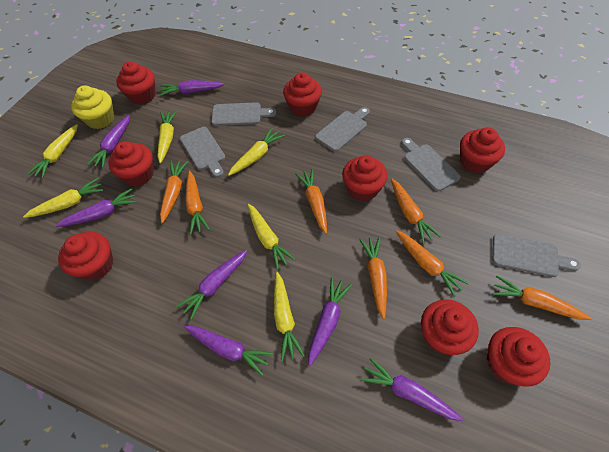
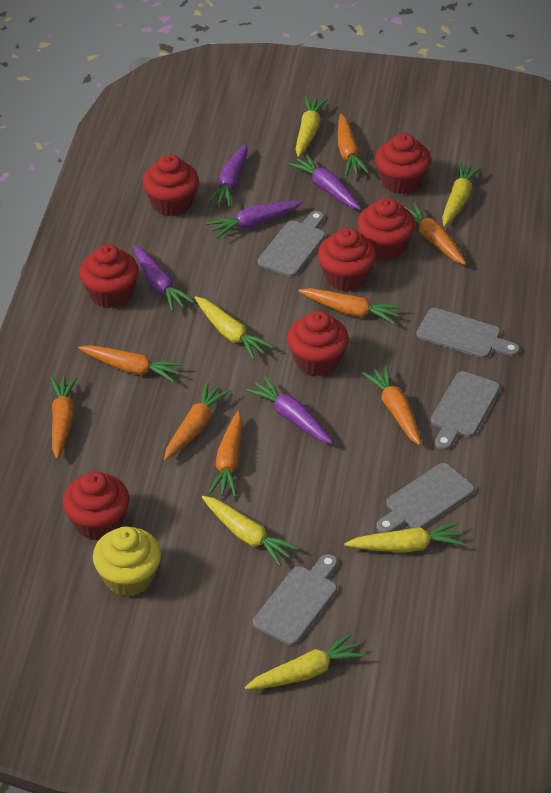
orange carrot: 7 -> 8
purple carrot: 7 -> 5
red cupcake: 8 -> 7

